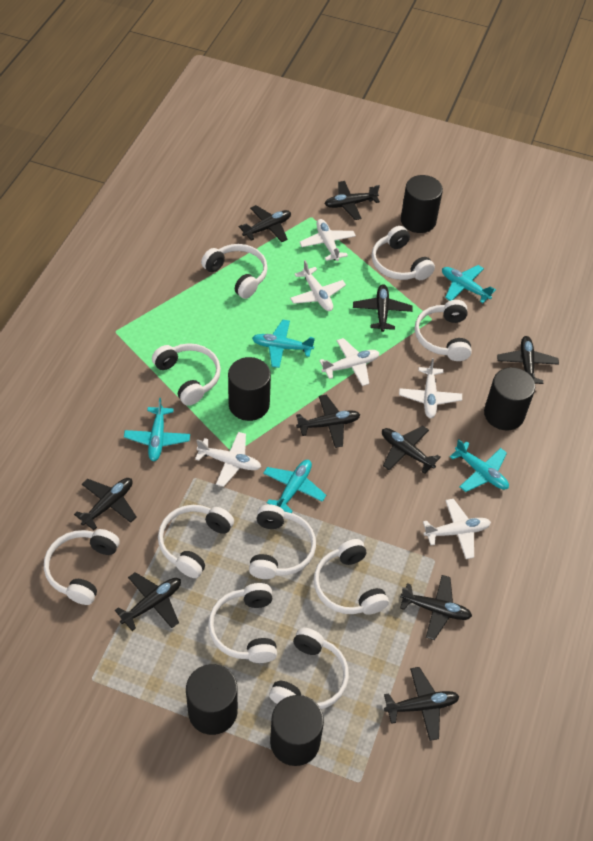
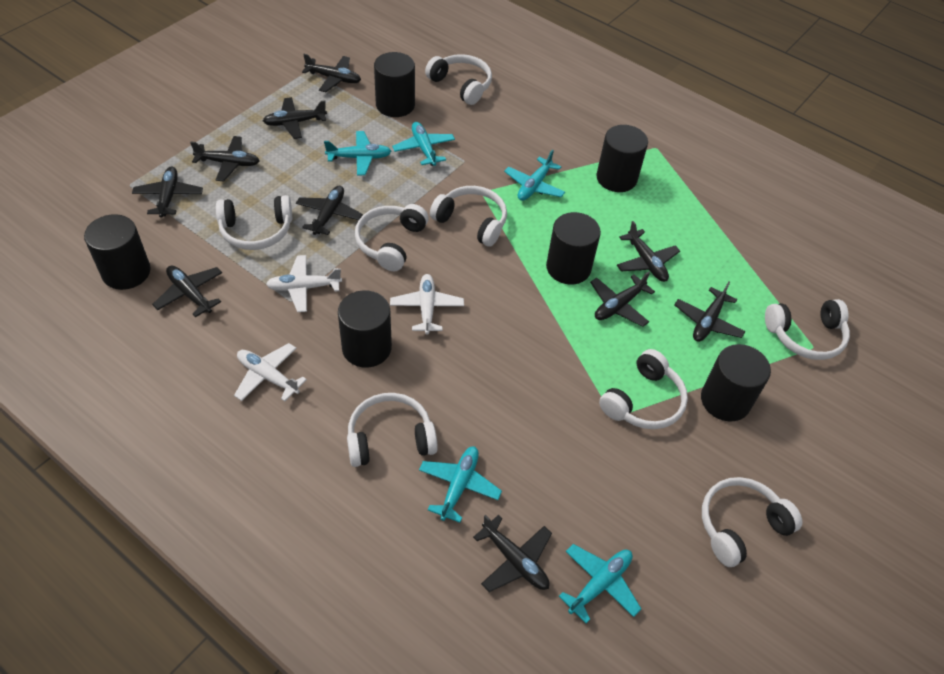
black cylinder: 5 -> 6
white headphones: 10 -> 8
white plane: 6 -> 3

